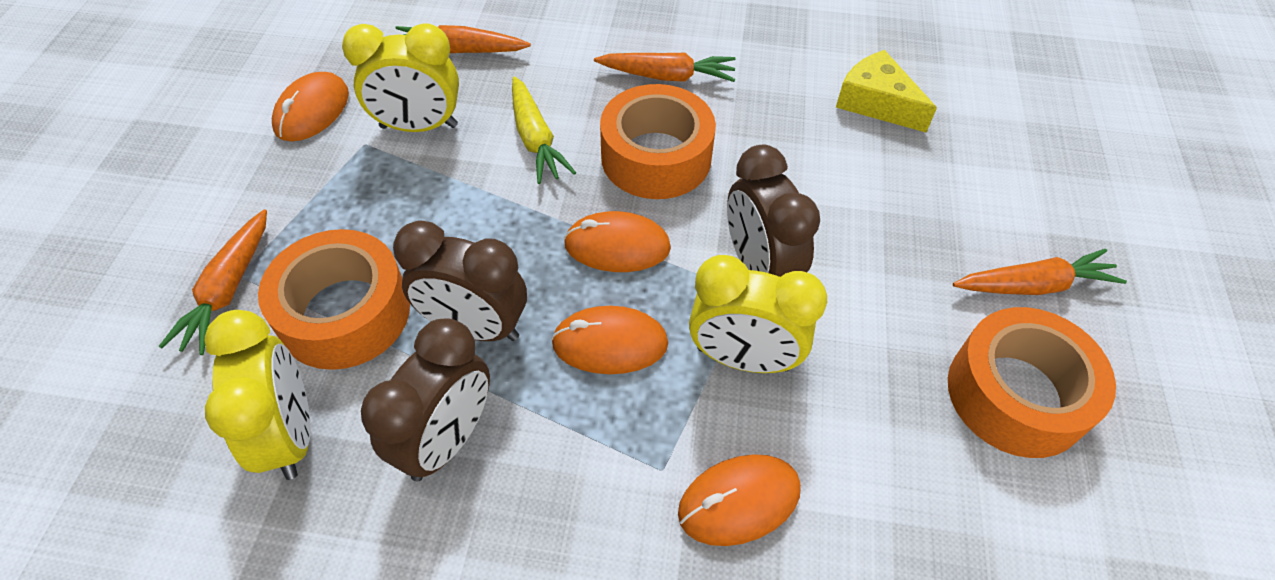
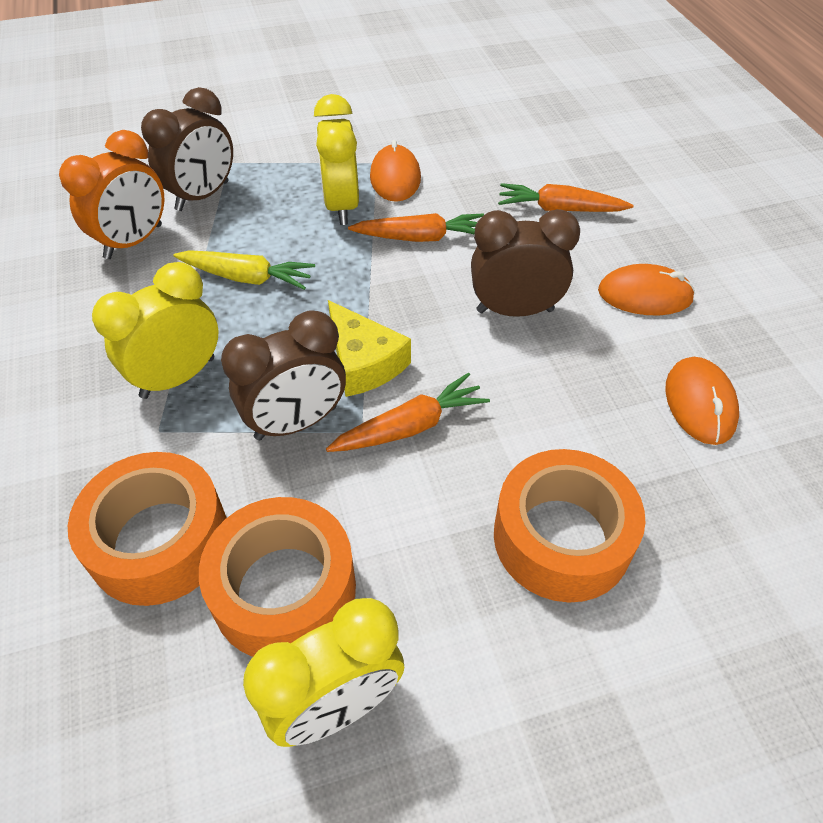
orange carrot: 4 -> 3
orange clock: 0 -> 1
orange mouse: 4 -> 3

